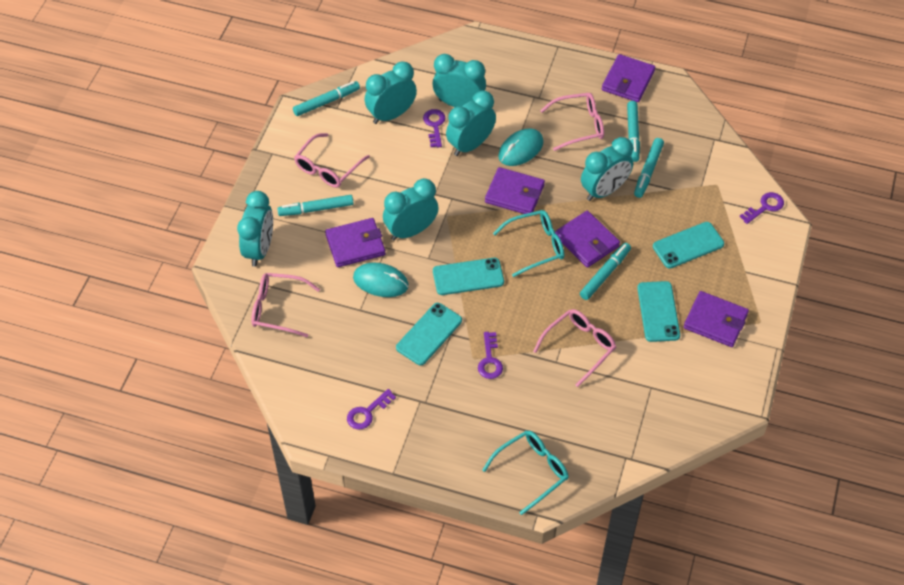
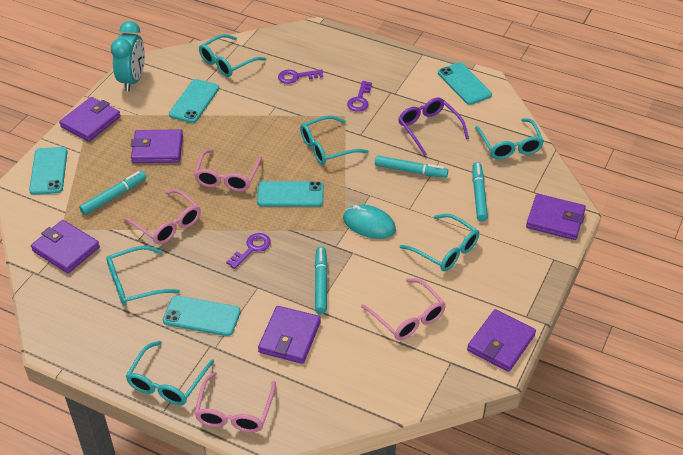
purple glasses: 0 -> 1
purple key: 4 -> 3
purple wallet: 5 -> 6
turquoise clock: 6 -> 1
turquoise glasses: 2 -> 6
turquoise marker: 5 -> 4
turquoise mouse: 2 -> 1
turquoise phone: 4 -> 5

